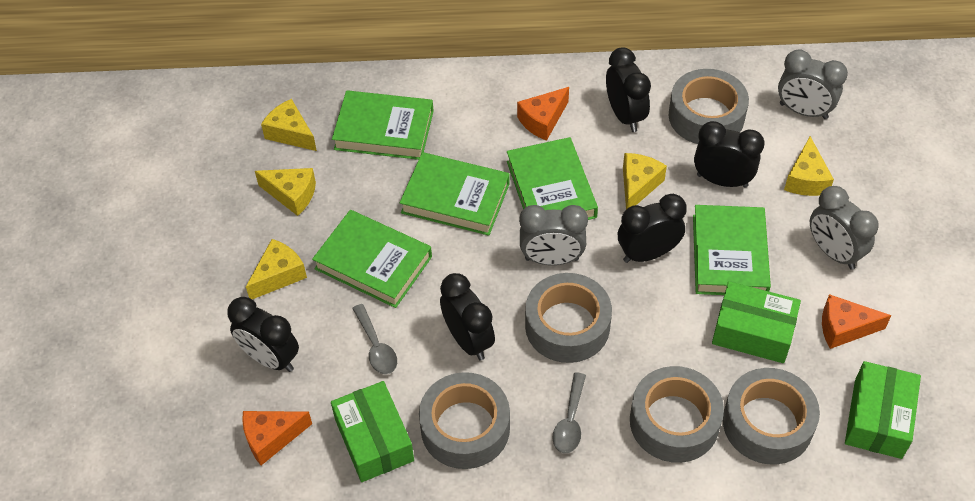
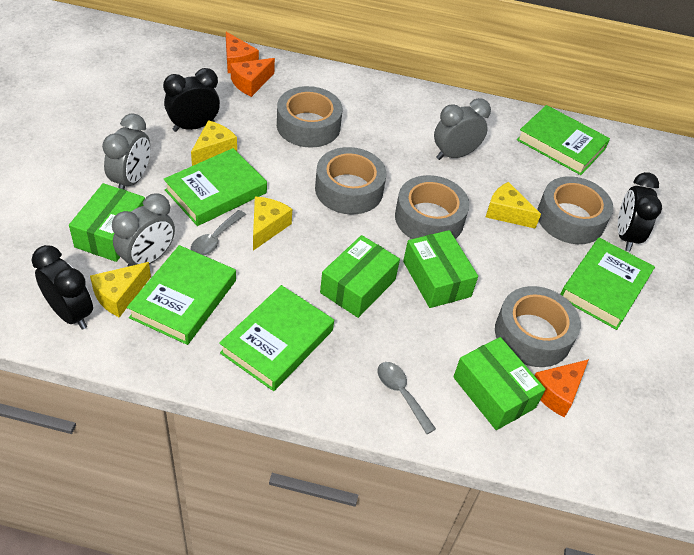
black clock: 5 -> 3
green box: 3 -> 4
yellow cheese: 5 -> 4

